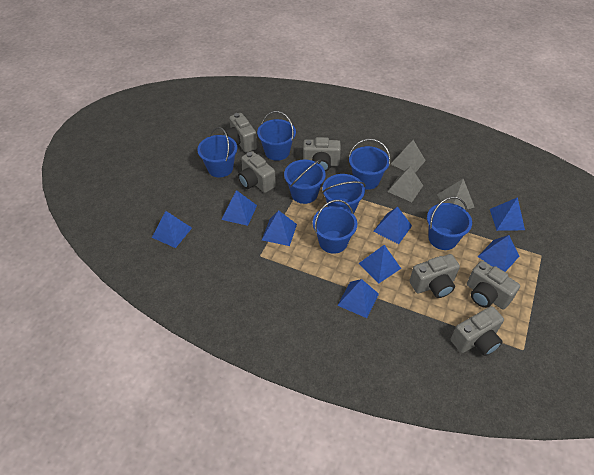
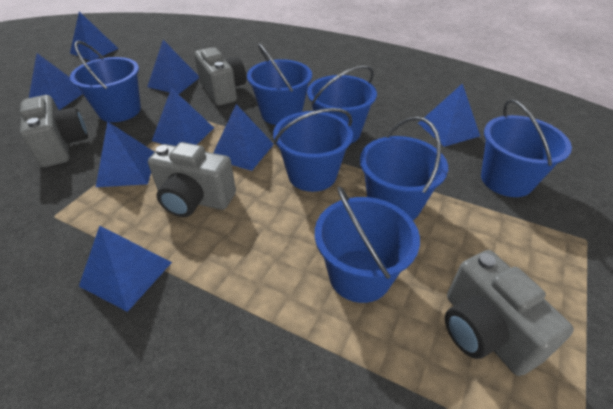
grey camera: 6 -> 4
grey pyramid: 3 -> 0

